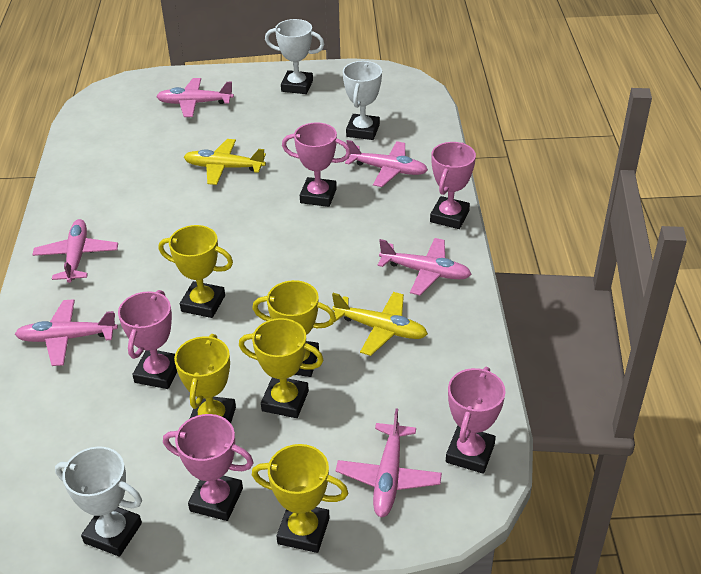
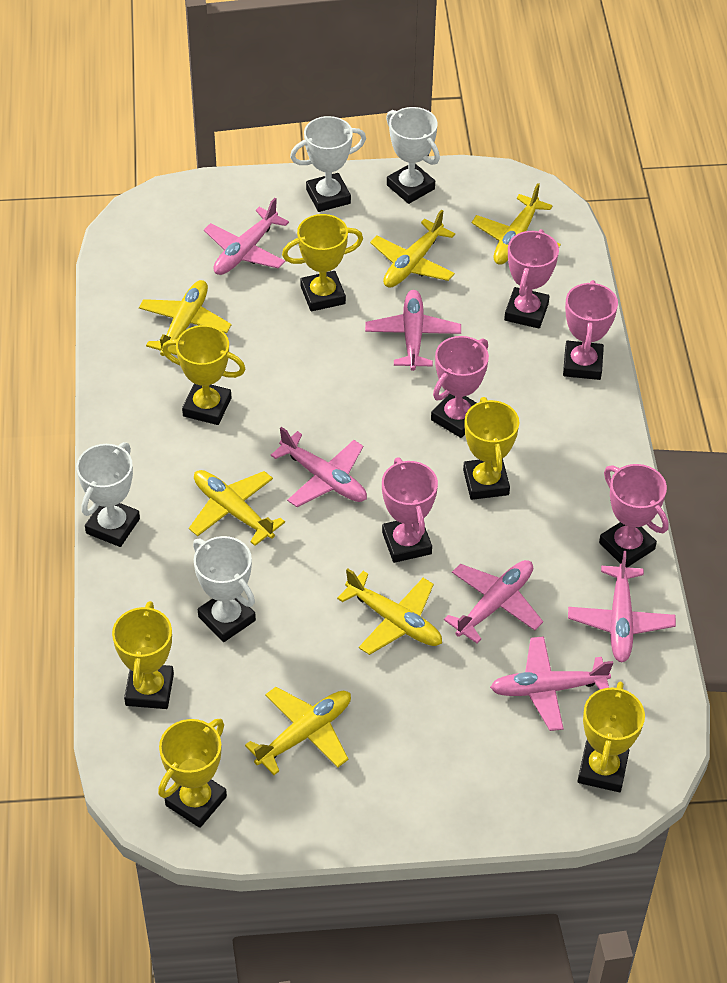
white trophy: 3 -> 4
yellow plane: 2 -> 6
yellow trophy: 5 -> 6

